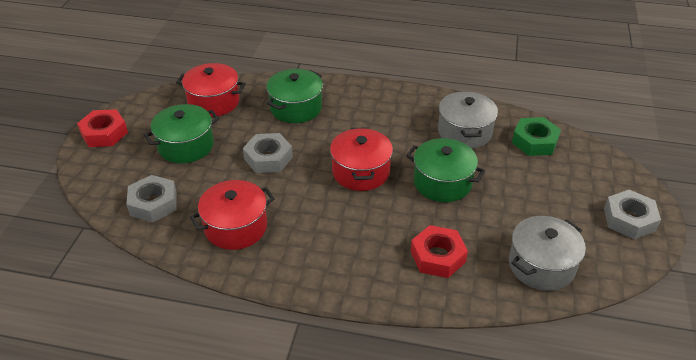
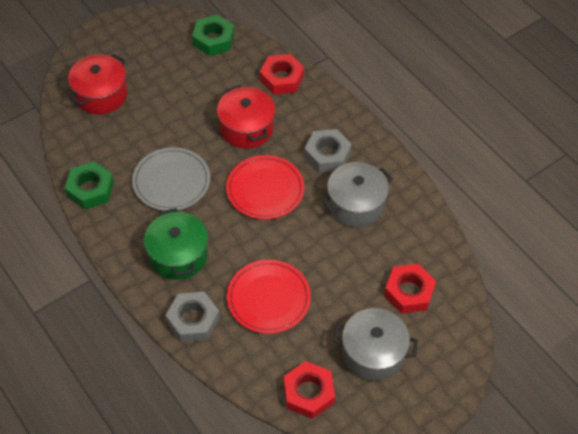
green nut: 1 -> 2
green pot: 3 -> 1
grey nut: 3 -> 2
grey plate: 0 -> 1
red nut: 2 -> 3
red plate: 0 -> 2
red pot: 3 -> 2

